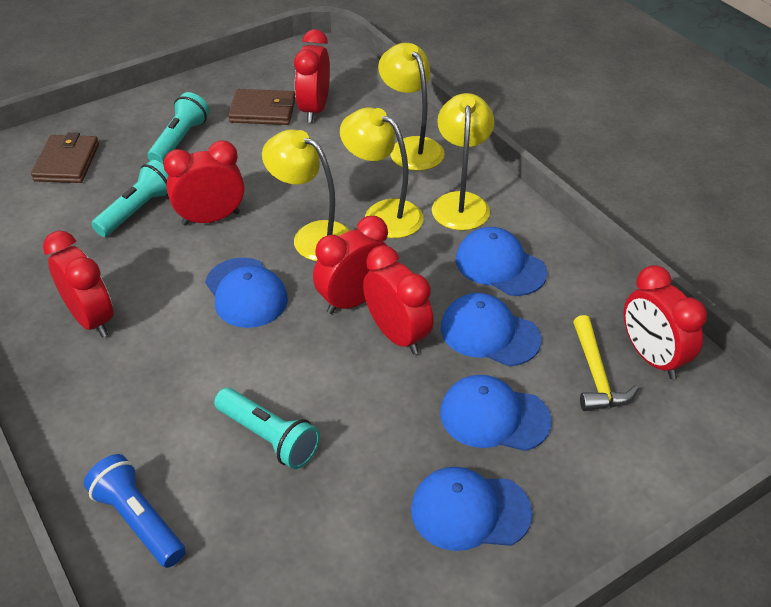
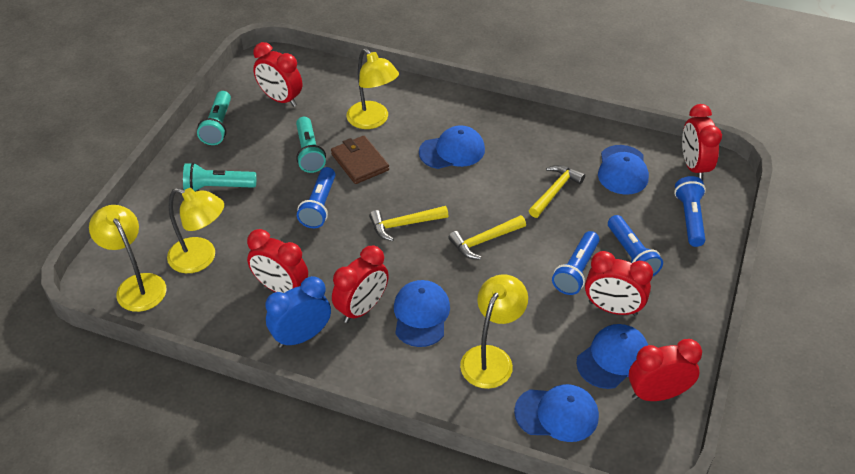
blue clock: 0 -> 1
blue flashlight: 1 -> 4
brown wallet: 2 -> 1
yellow hammer: 1 -> 3

